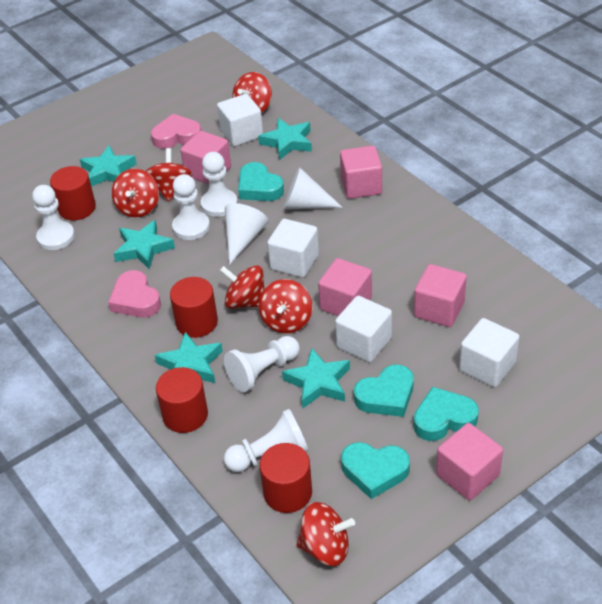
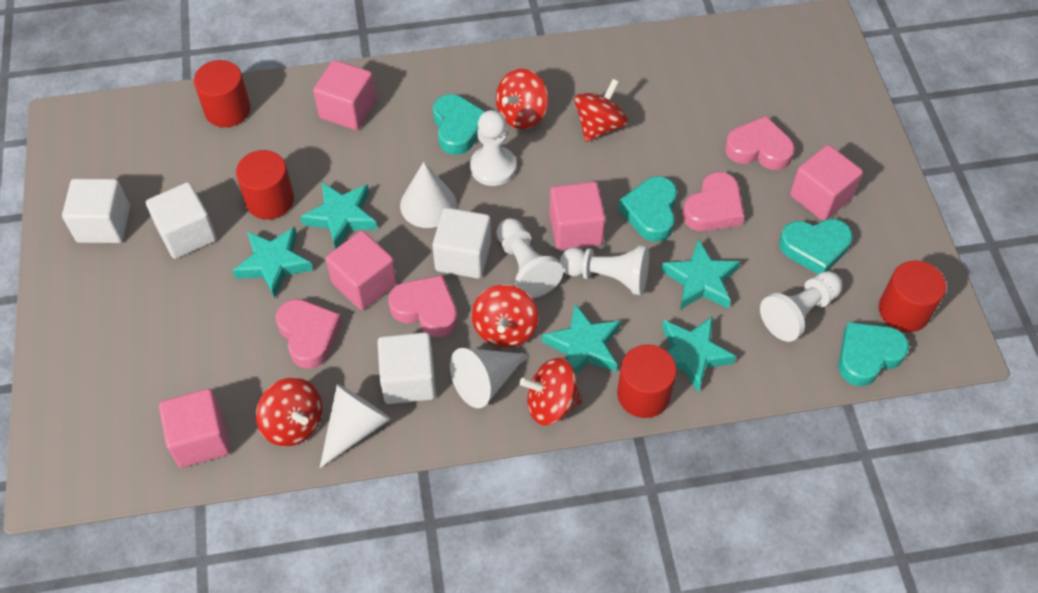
pink heart: 2 -> 4
red spinning top: 6 -> 5
white cone: 2 -> 3
white pawn: 5 -> 4

